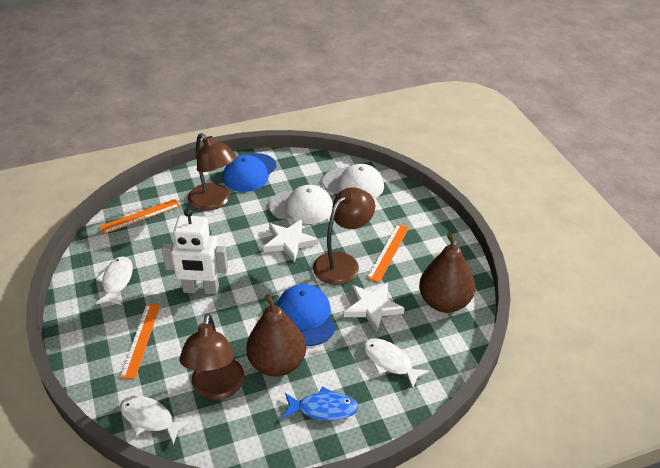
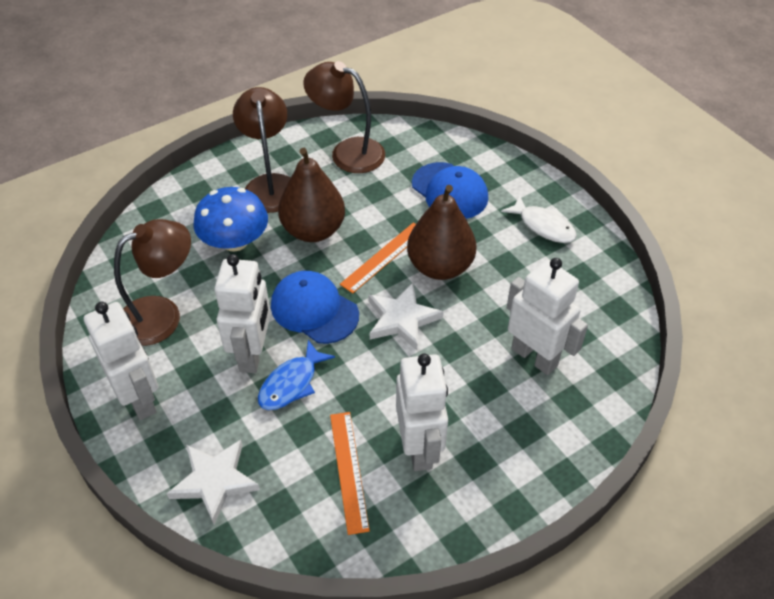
blue mushroom: 0 -> 1
orange ruler: 3 -> 2
white cap: 2 -> 0
white fish: 3 -> 1
white robot: 1 -> 4

